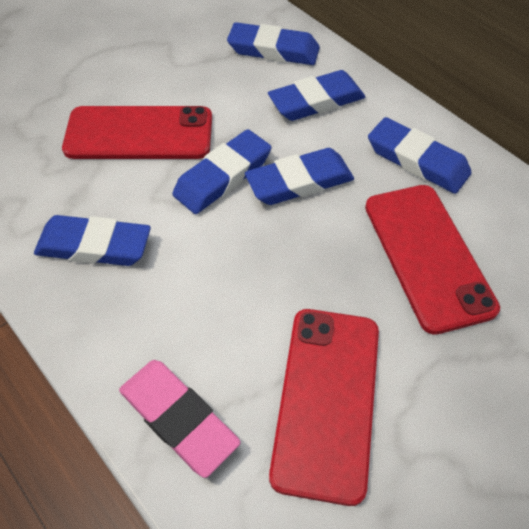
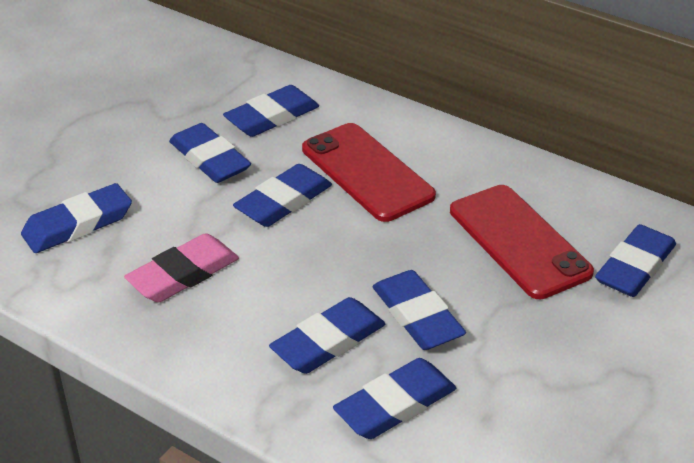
blue eraser: 6 -> 8
red phone: 3 -> 2

